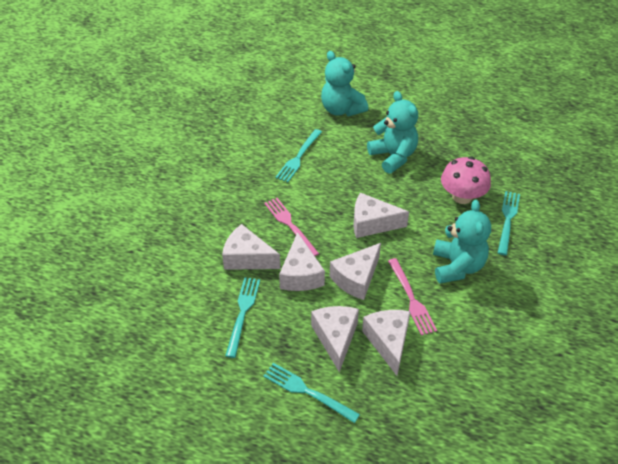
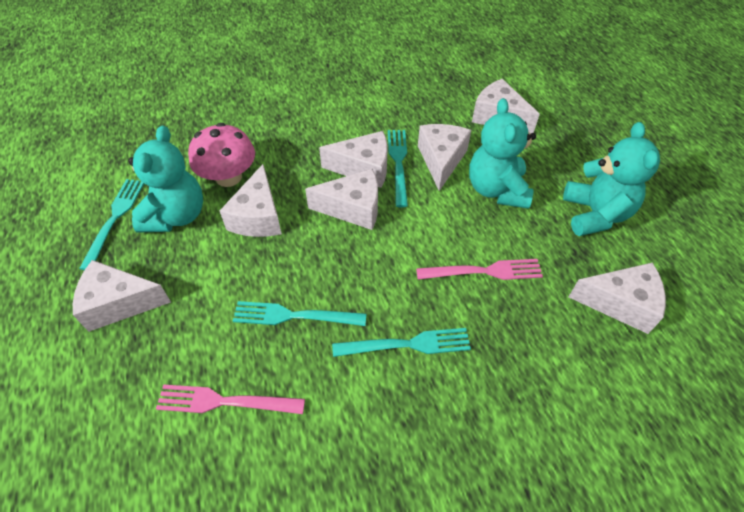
white cheese: 6 -> 7

